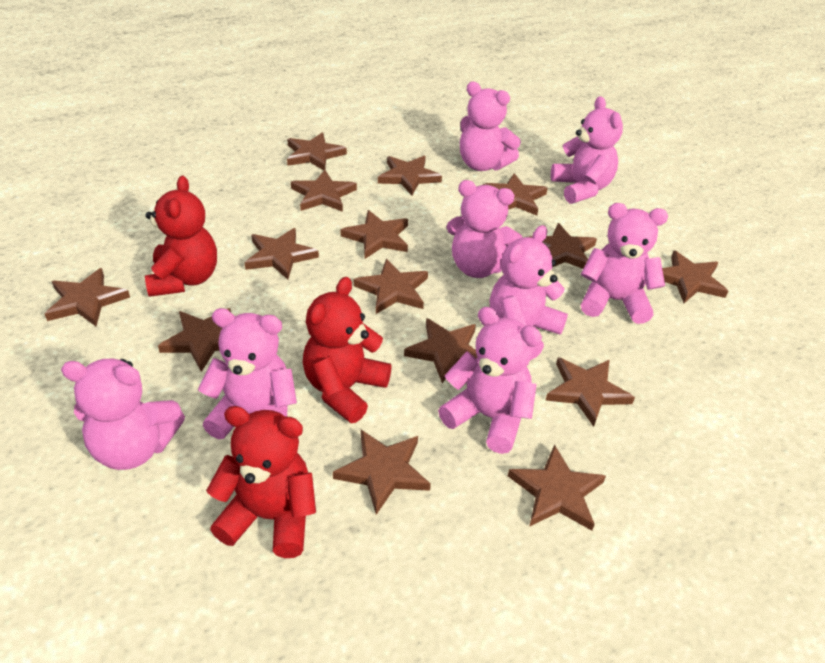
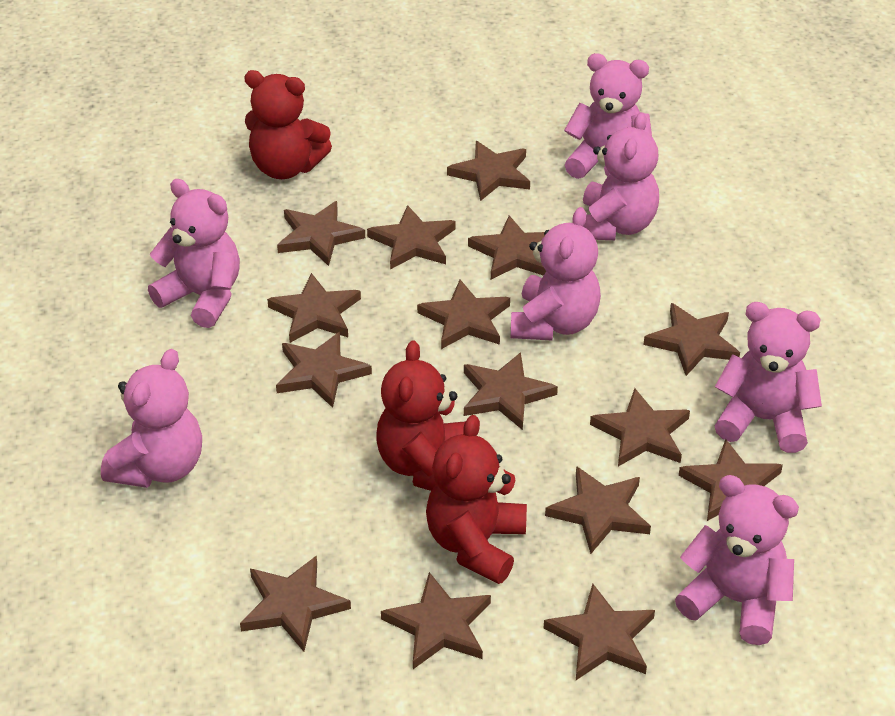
pink teddy bear: 8 -> 7

